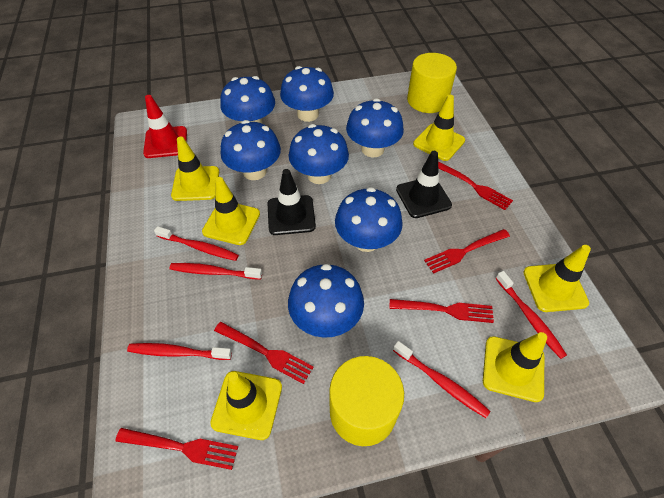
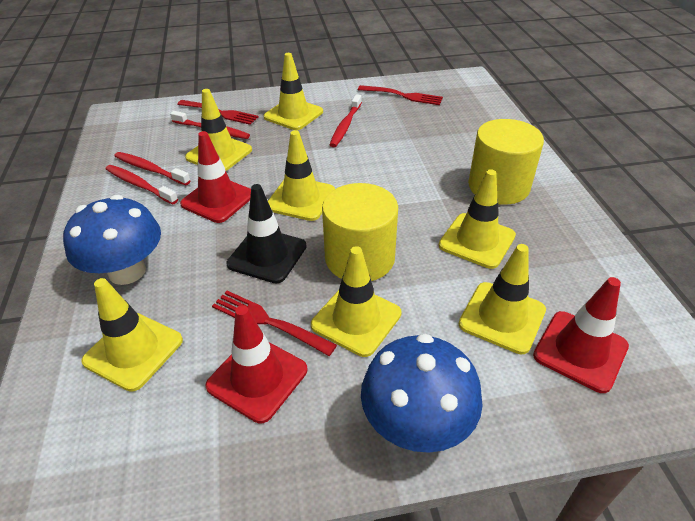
black traffic cone: 2 -> 1
blue mushroom: 7 -> 2
red fork: 5 -> 3
red toothbrush: 5 -> 4
red traffic cone: 1 -> 3
yellow traffic cone: 6 -> 7

